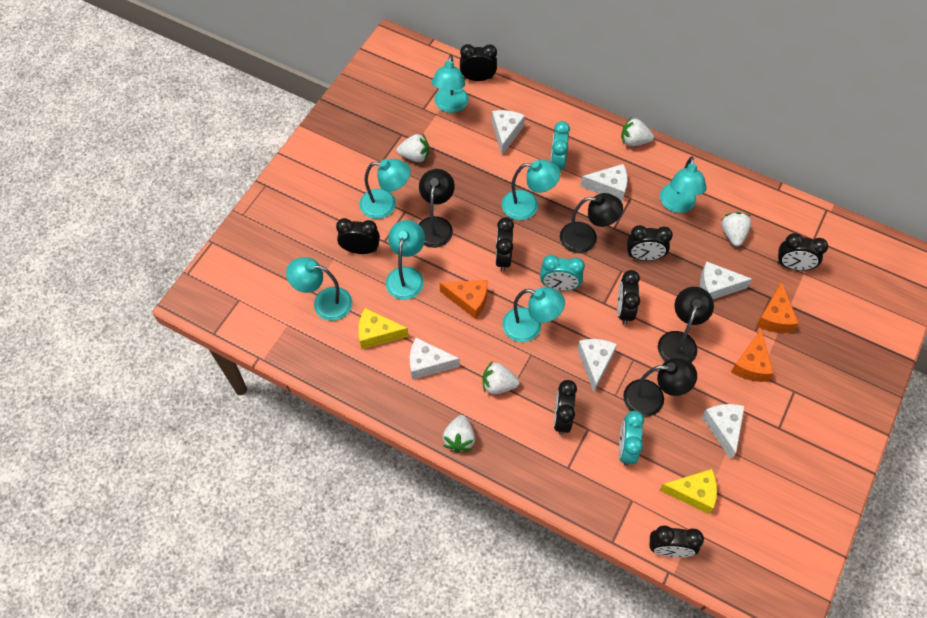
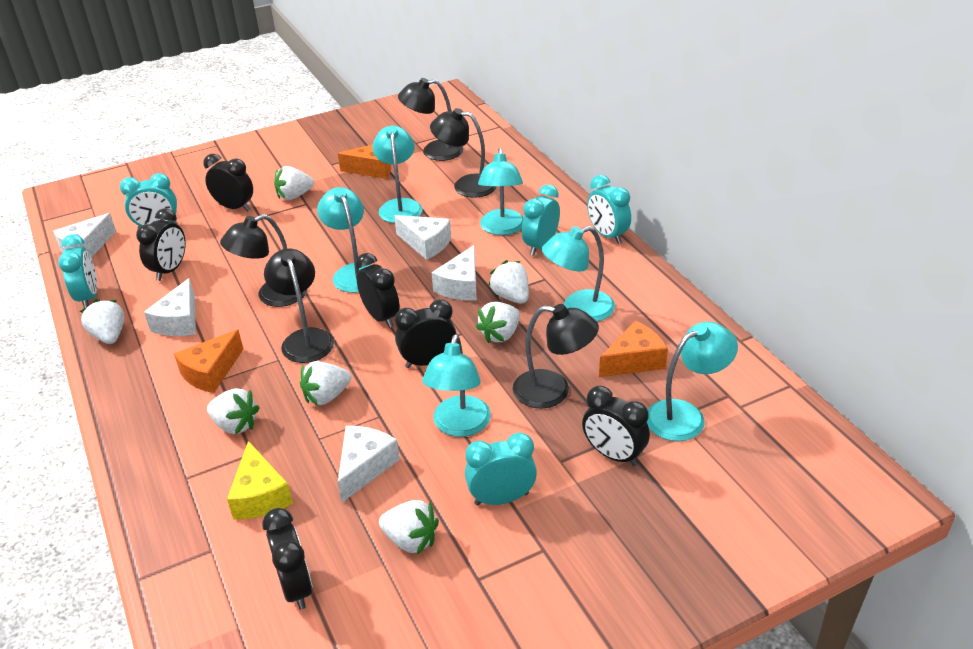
black clock: 8 -> 6
black lamp: 4 -> 5
turquoise clock: 3 -> 5
turquoise lamp: 7 -> 6
white cheese: 6 -> 5
white strawberry: 5 -> 7
yellow cheese: 2 -> 1

